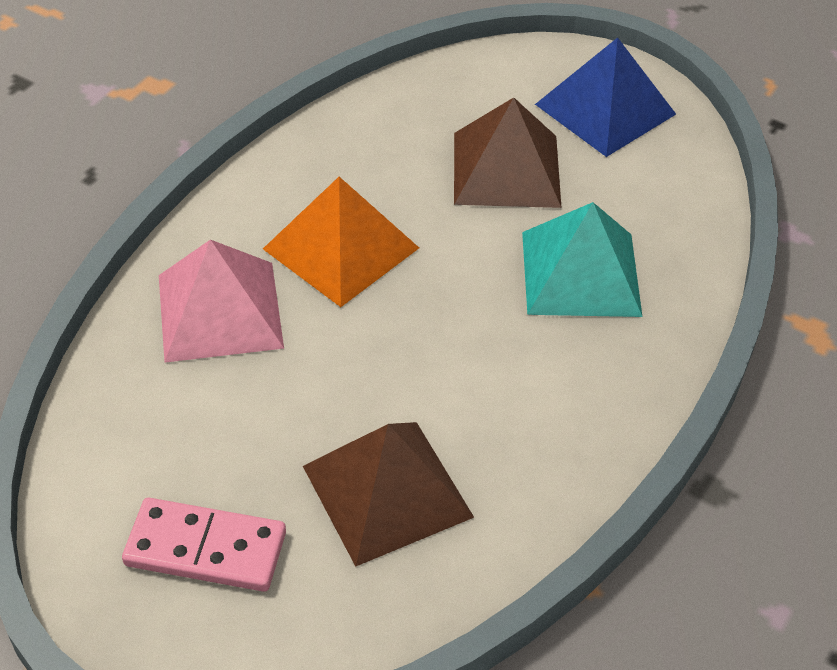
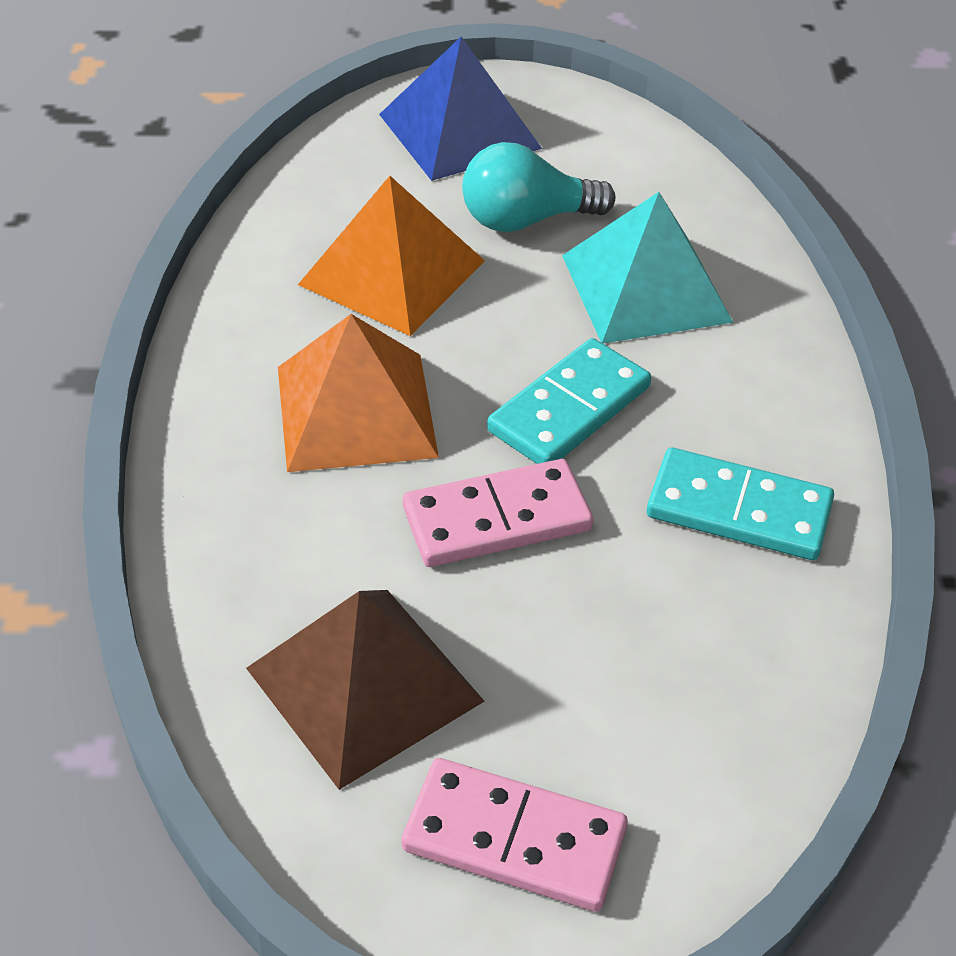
brown pyramid: 2 -> 1
orange pyramid: 1 -> 2
pink domino: 1 -> 2
pink pyramid: 1 -> 0
turquoise domino: 0 -> 2
turquoise light bulb: 0 -> 1

